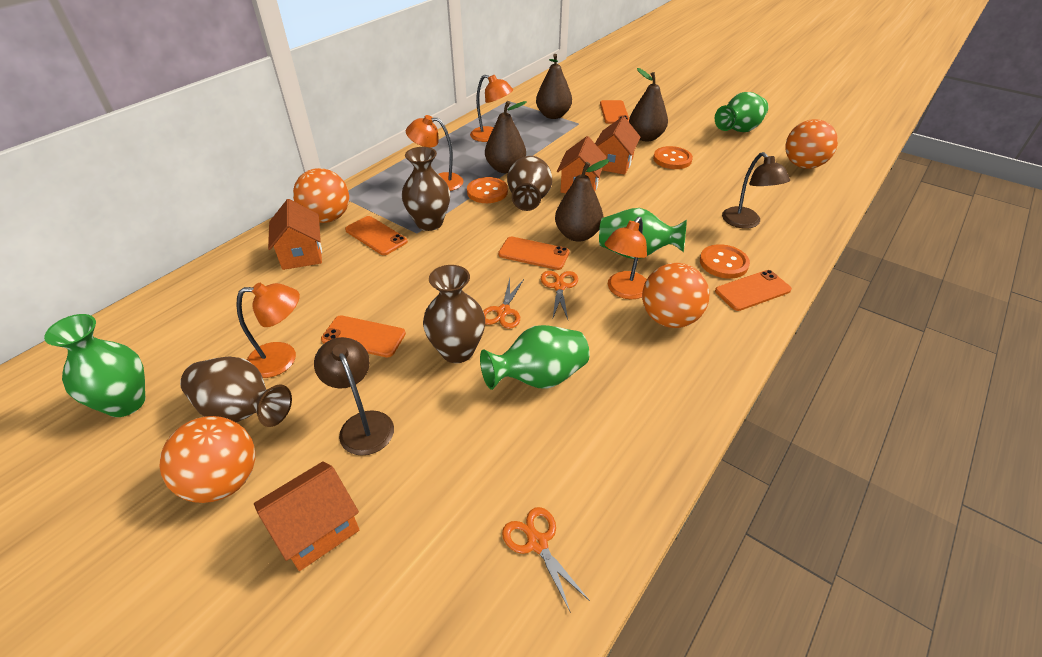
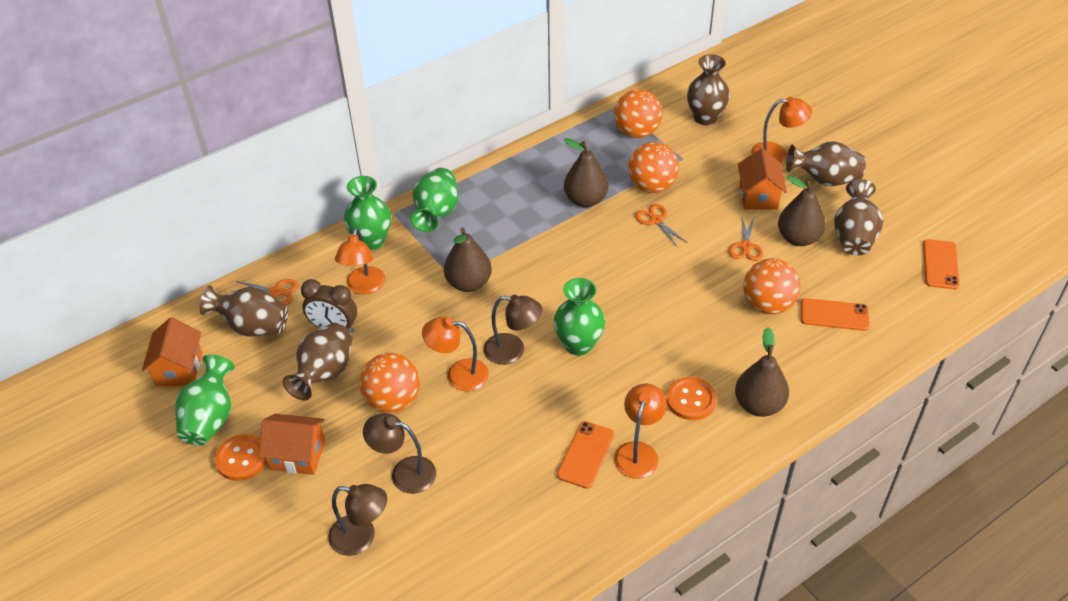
brown clock: 0 -> 1
brown lamp: 2 -> 3
brown vase: 4 -> 5
orange button: 3 -> 2
orange house: 4 -> 3
orange phone: 5 -> 3

